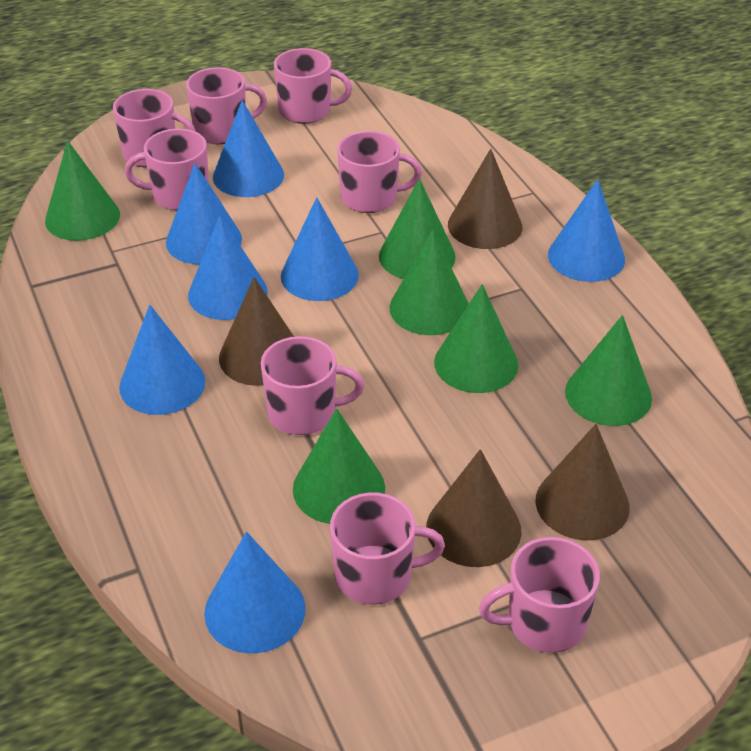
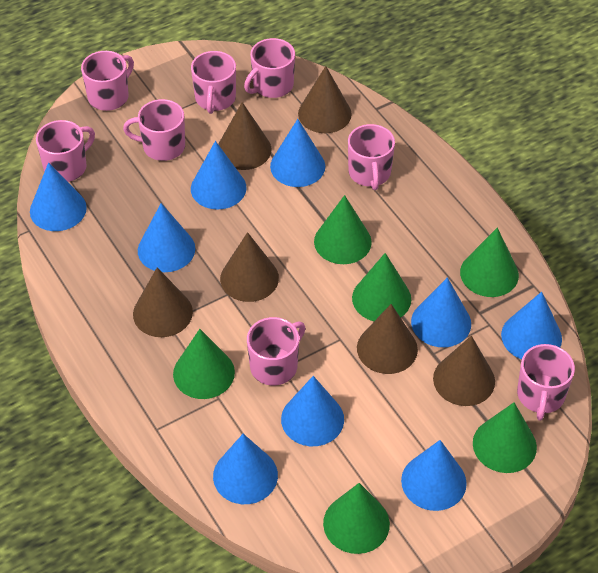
blue cone: 7 -> 9
brown cone: 4 -> 6

